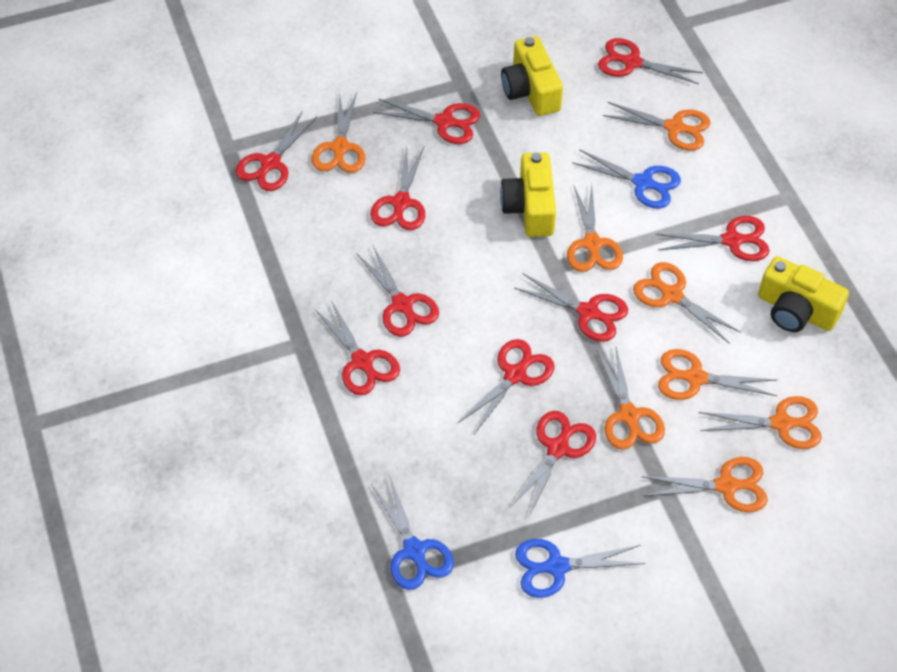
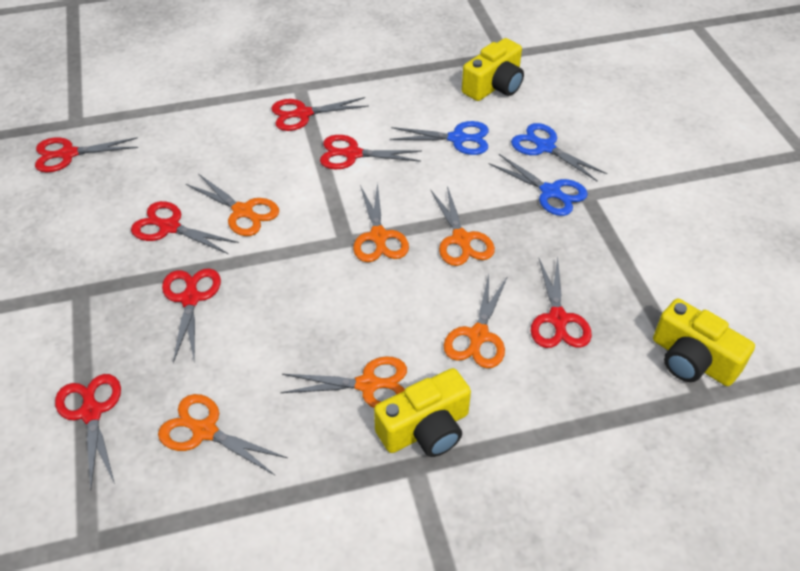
orange scissors: 8 -> 6
red scissors: 10 -> 7

